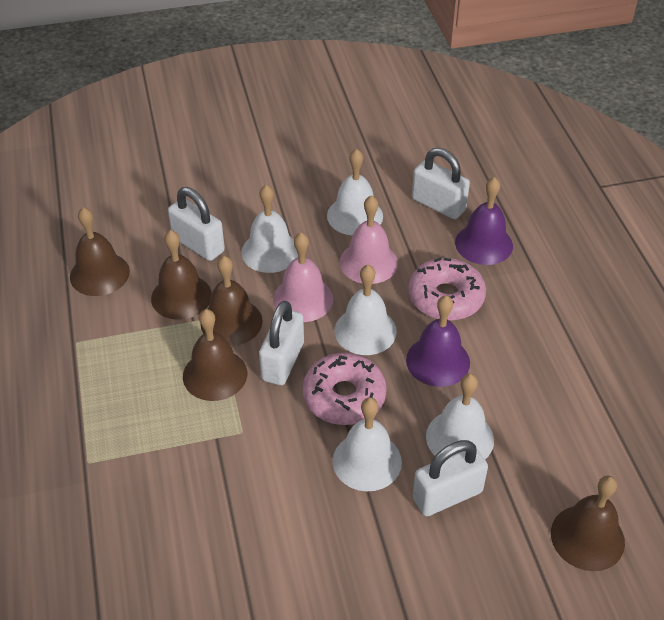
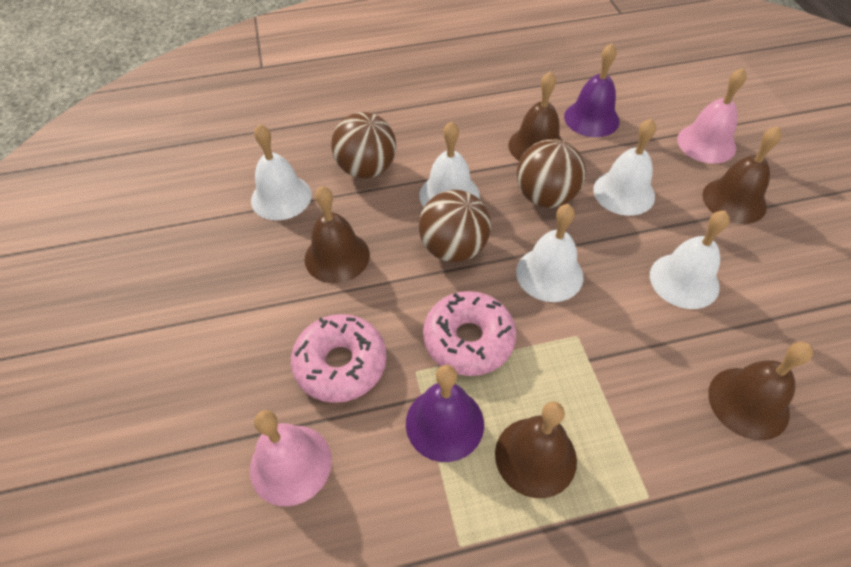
brown ball: 0 -> 3
white padlock: 4 -> 0

